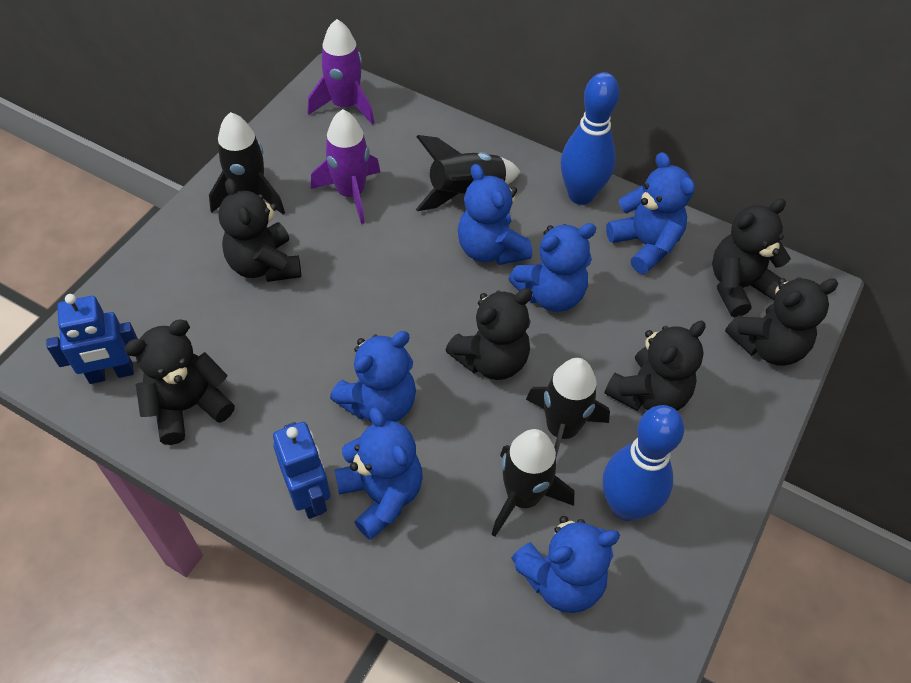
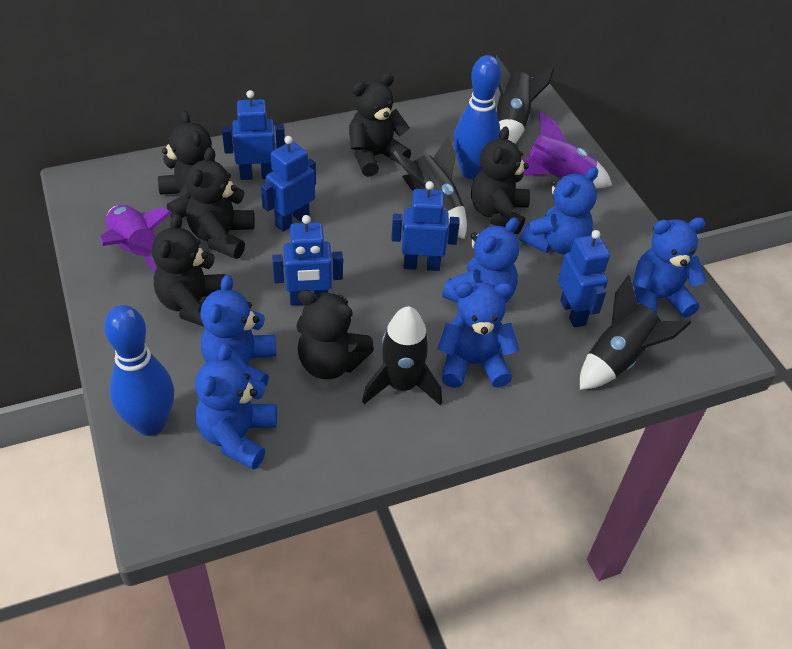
blue robot: 2 -> 5

